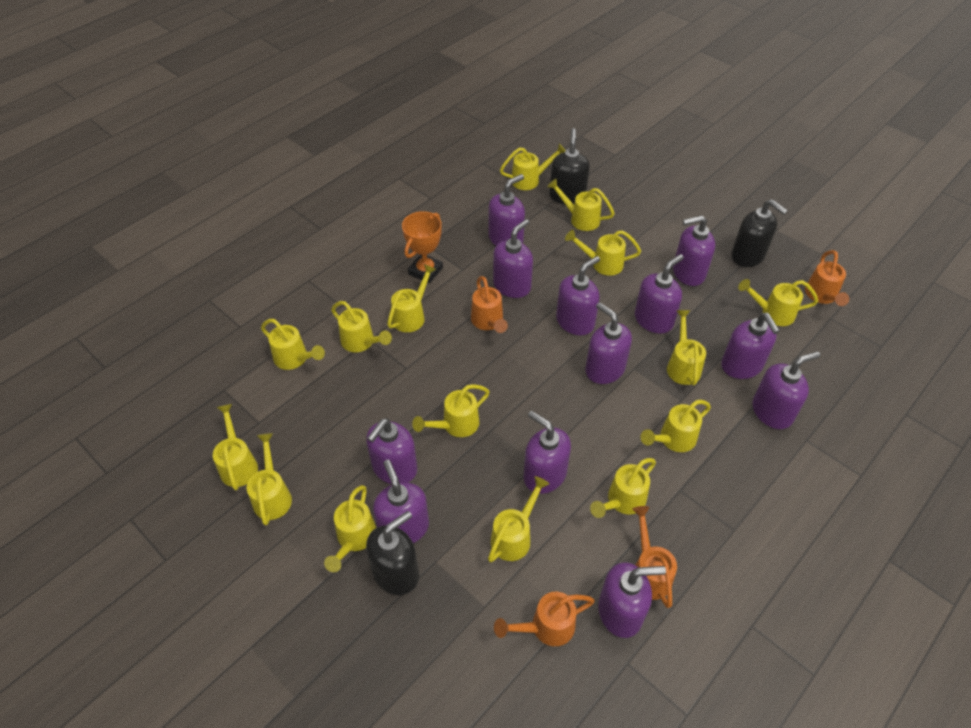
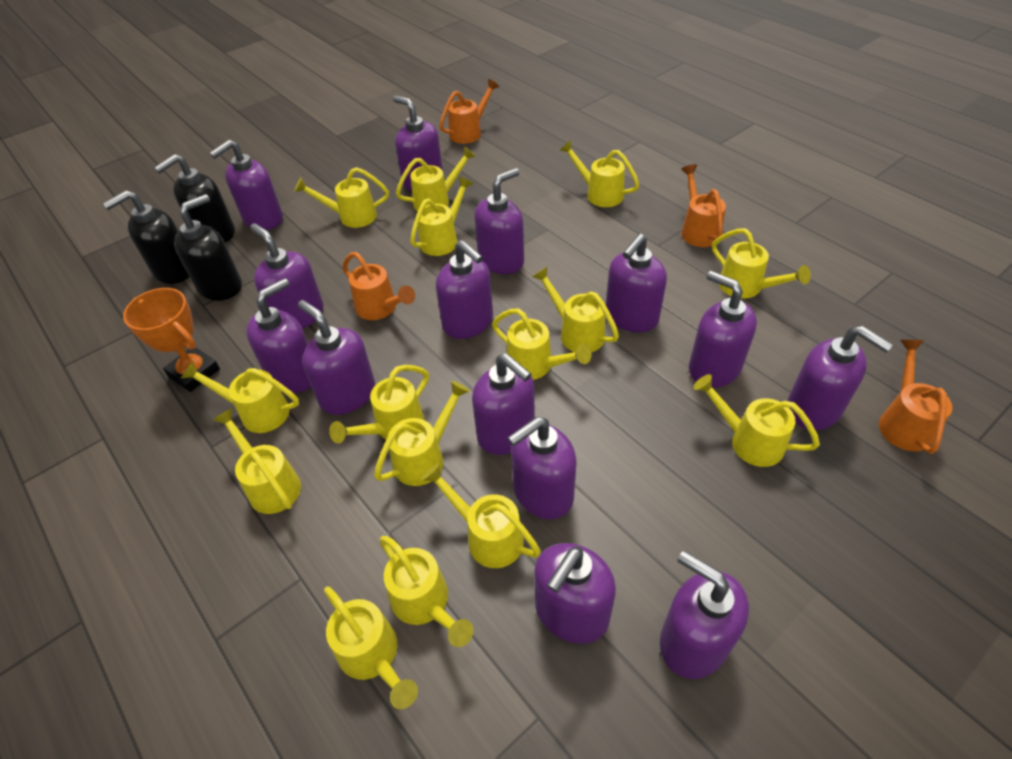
purple soap dispenser: 12 -> 14

